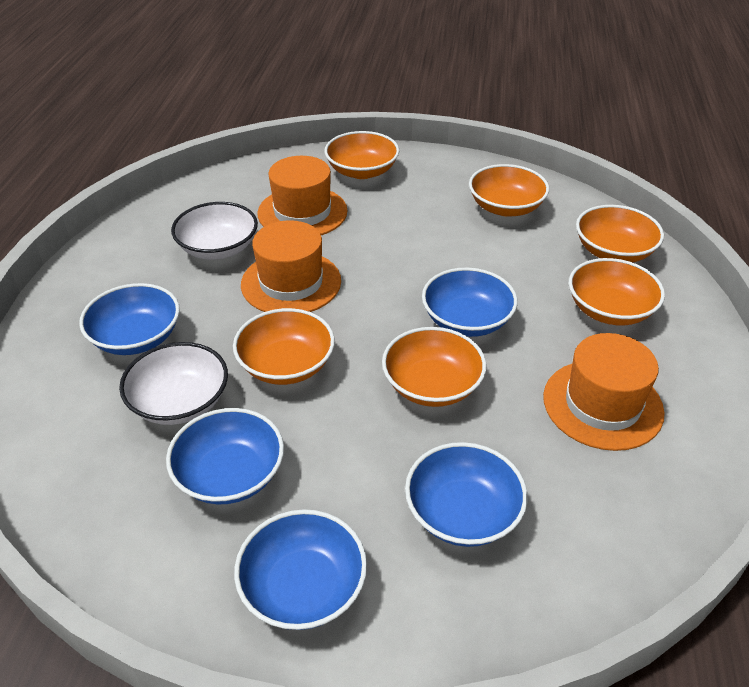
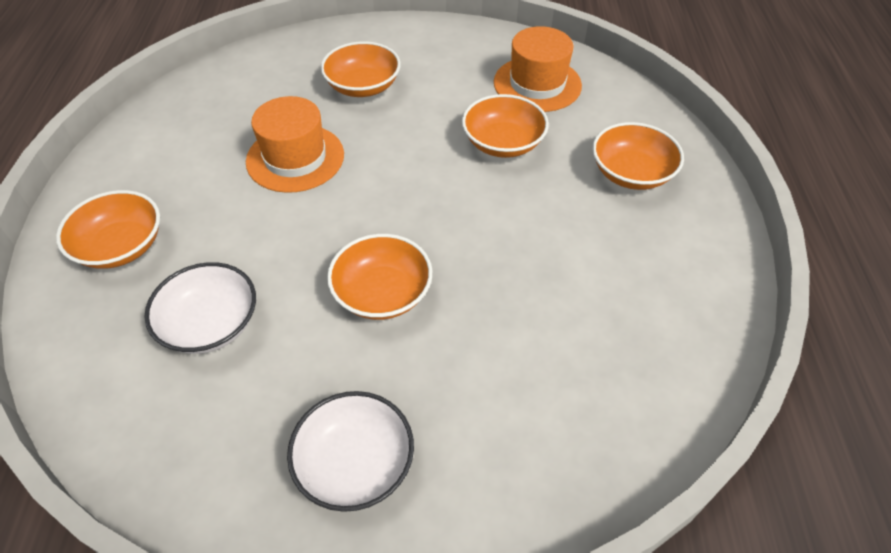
blue bowl: 5 -> 0
orange bowl: 6 -> 5
orange hat: 3 -> 2

